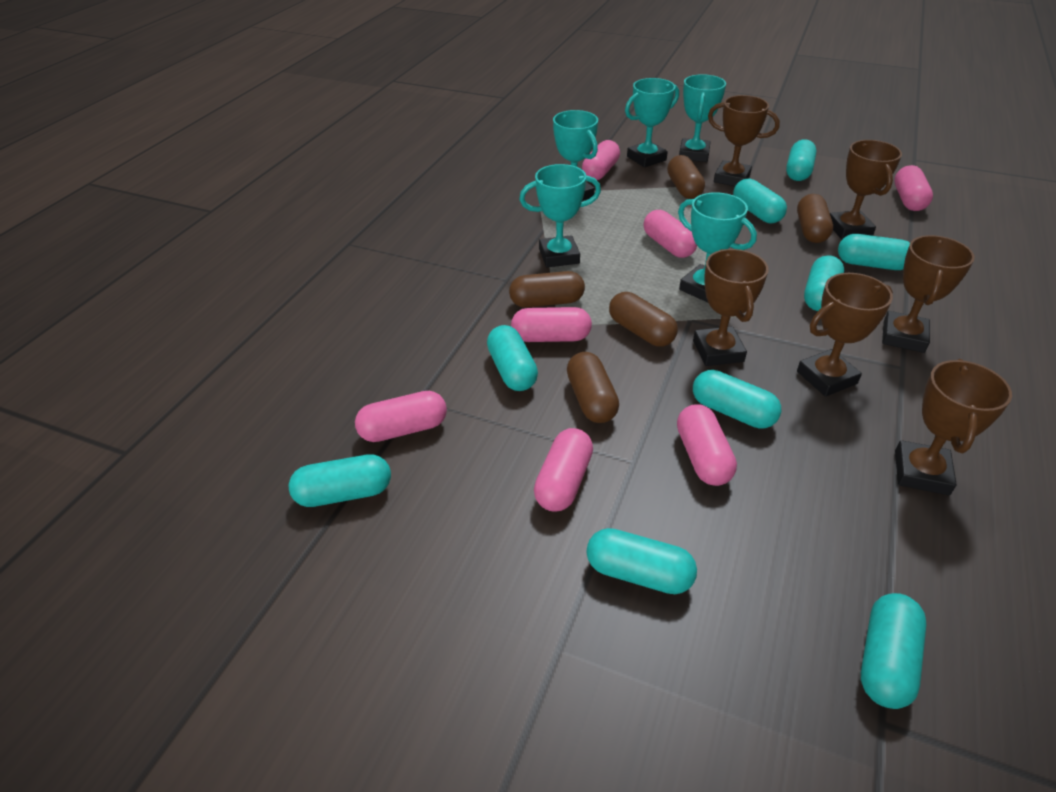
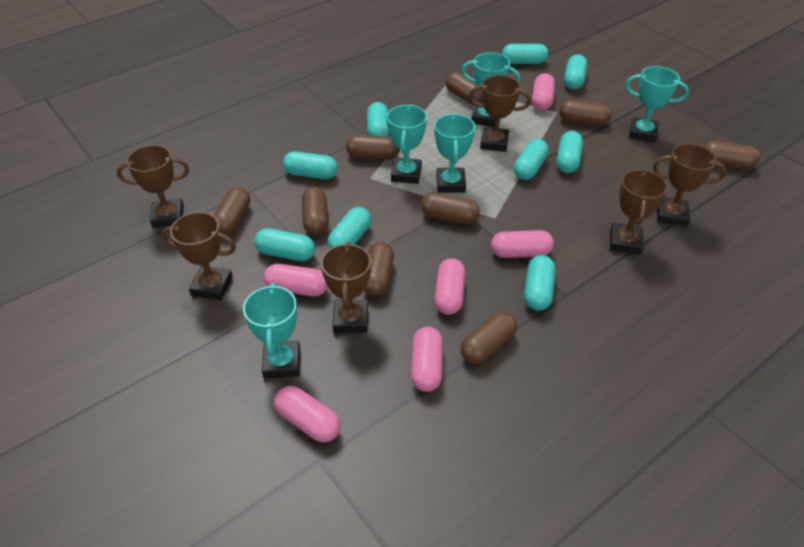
brown capsule: 5 -> 9
pink capsule: 7 -> 6

